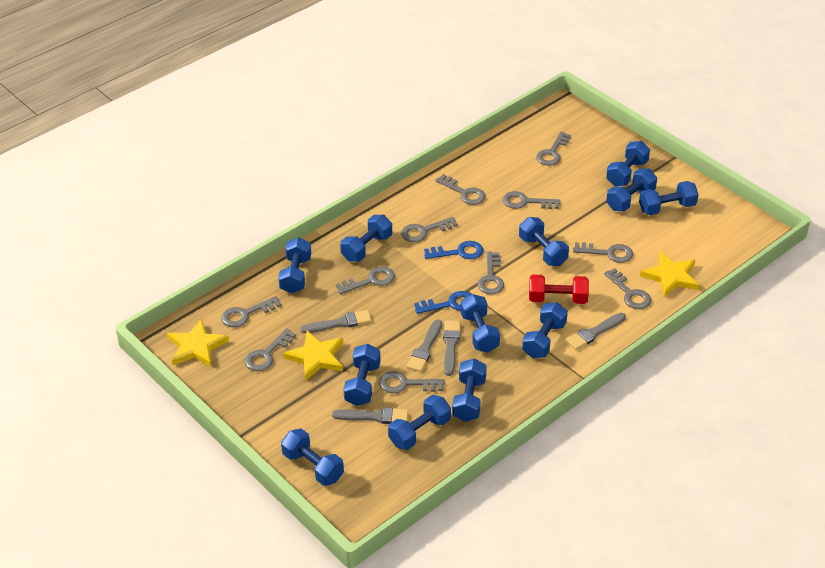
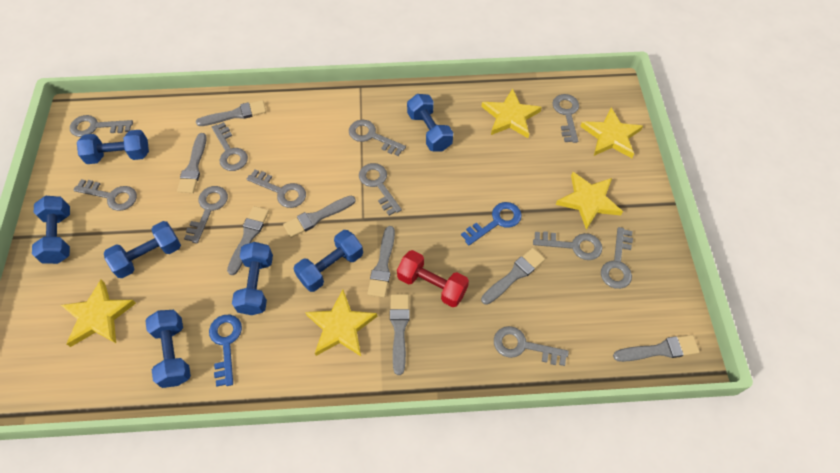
blue dumbbell: 12 -> 7
grey brush: 5 -> 8
yellow star: 3 -> 5

